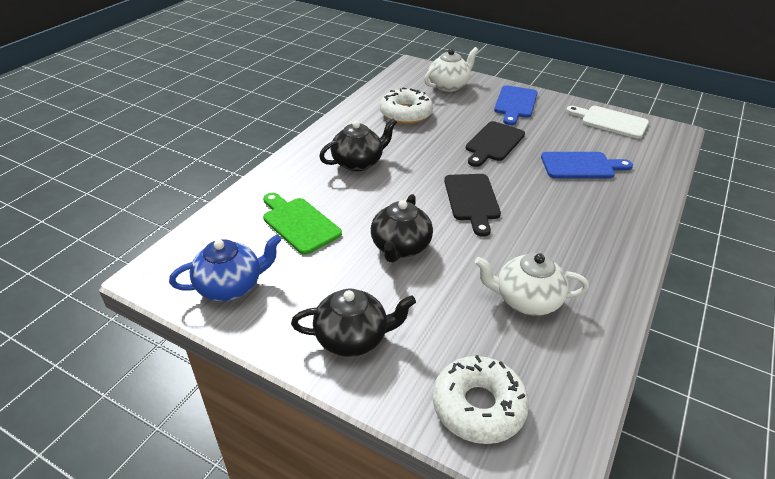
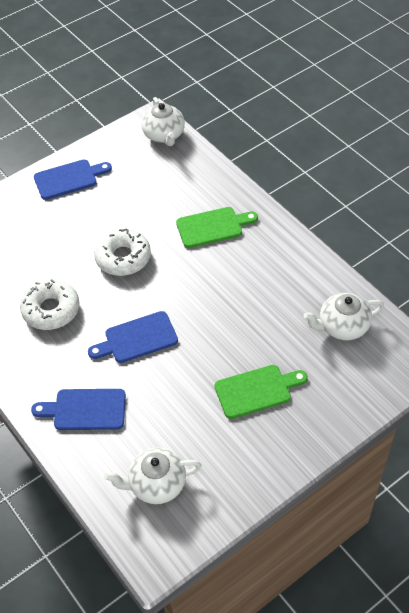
black cutting board: 2 -> 0
black teapot: 3 -> 0
blue cutting board: 2 -> 3
blue teapot: 1 -> 0
green cutting board: 1 -> 2
white cutting board: 1 -> 0
white teapot: 2 -> 3

